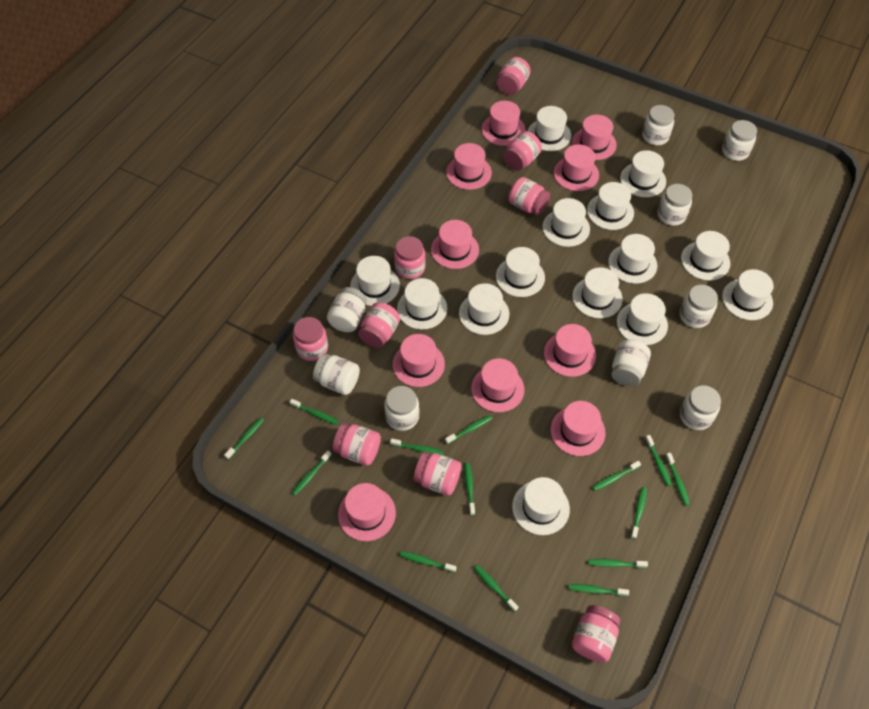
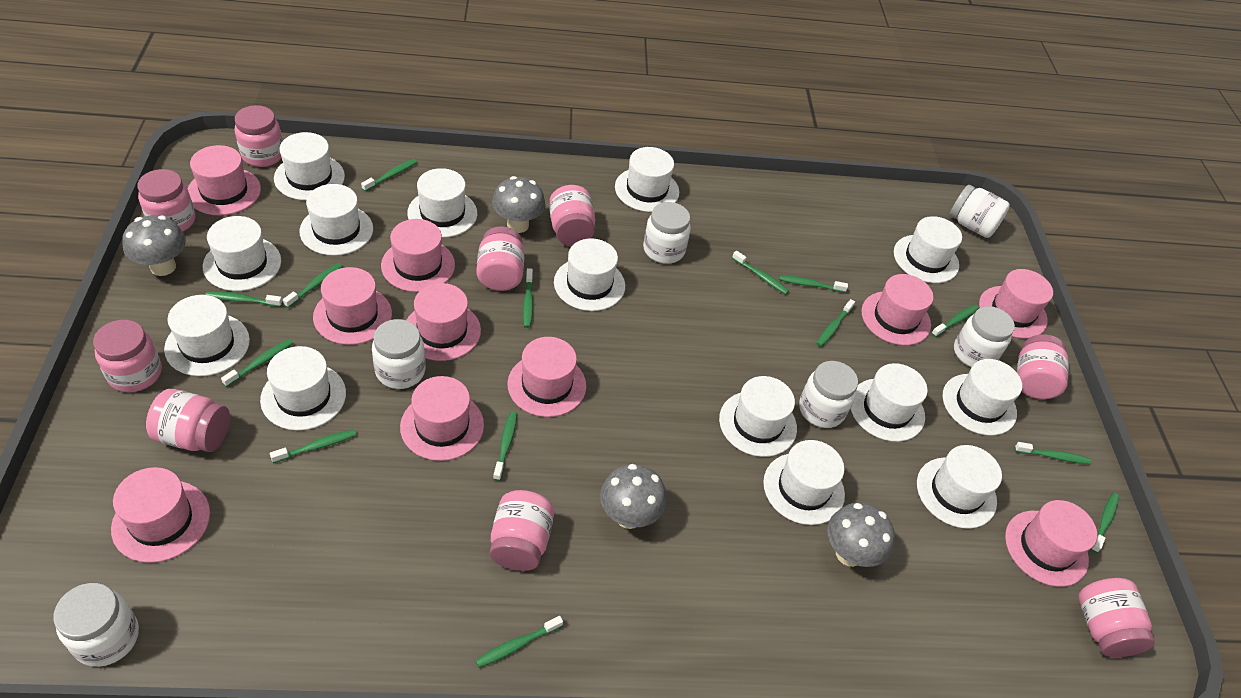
grey mushroom: 0 -> 4
white jar: 9 -> 6

